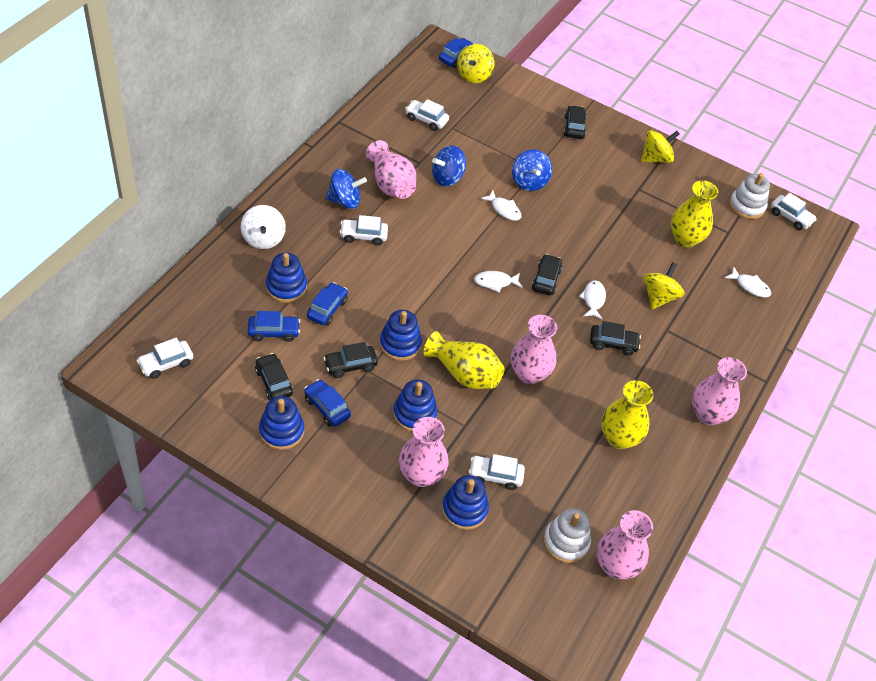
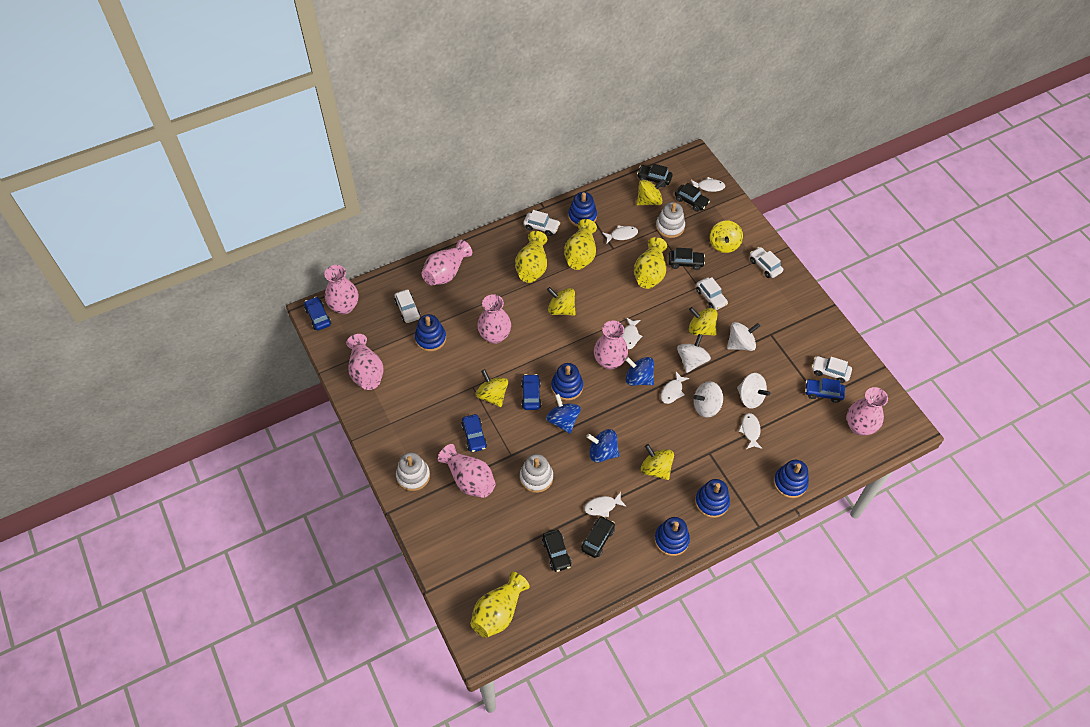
blue stacking toy: 5 -> 6
pink vase: 5 -> 7
white fish: 4 -> 6
white spinning top: 1 -> 4
white stacking toy: 2 -> 3
yellow spinning top: 3 -> 6
yellow vase: 3 -> 4

